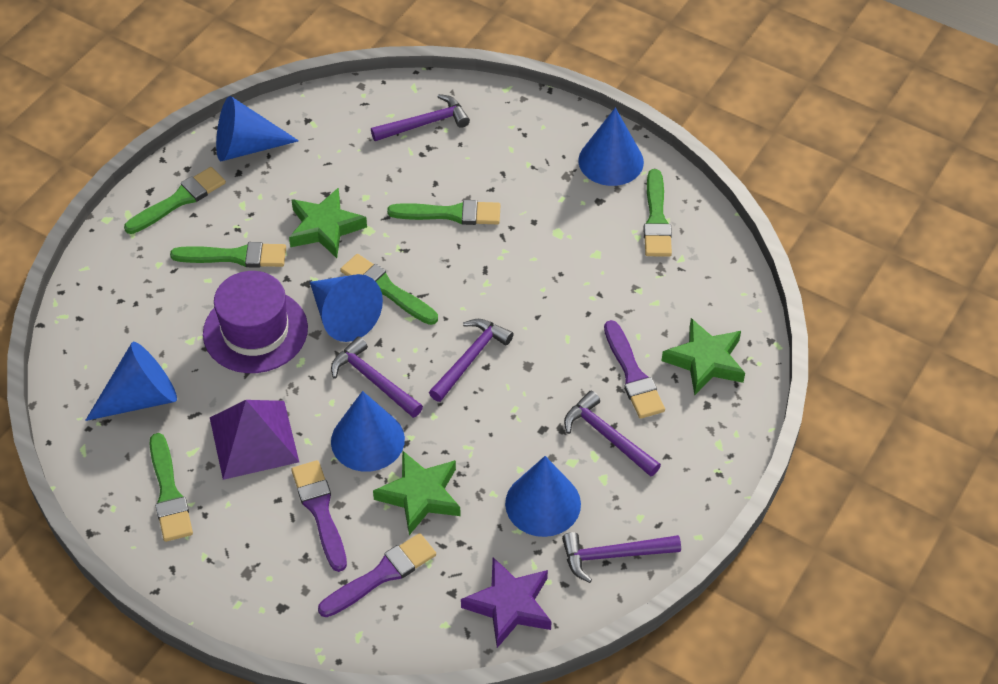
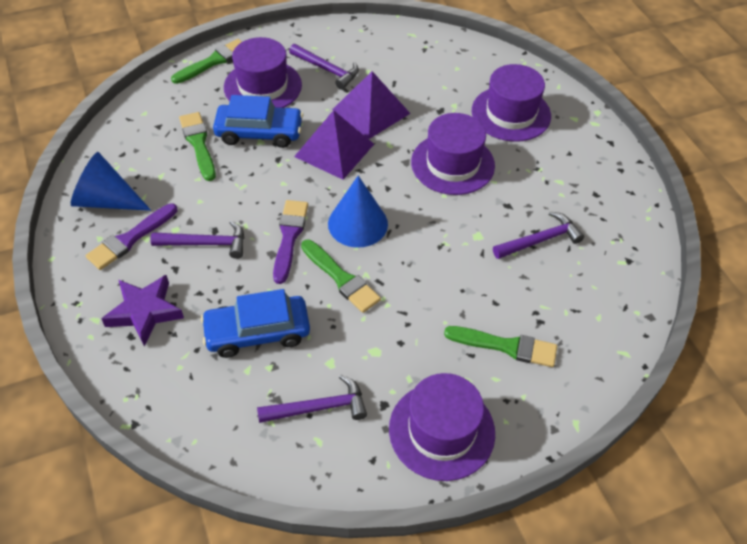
blue car: 0 -> 2
blue cone: 6 -> 2
green brush: 6 -> 4
green star: 3 -> 0
purple brush: 3 -> 2
purple hammer: 5 -> 4
purple hat: 1 -> 4
purple pyramid: 1 -> 2

